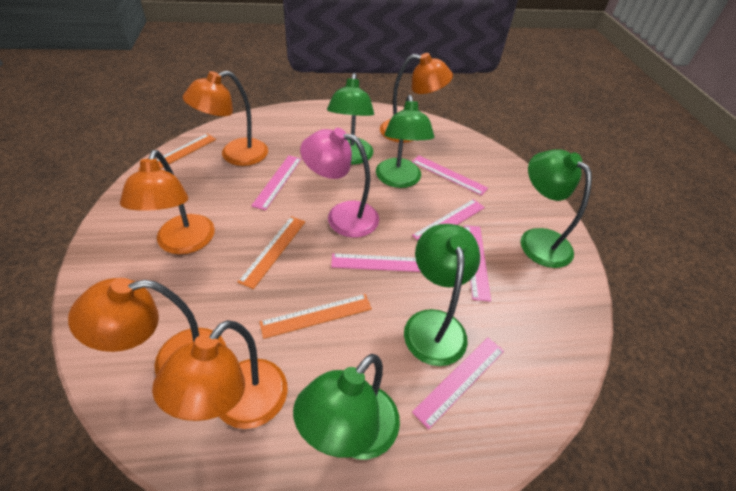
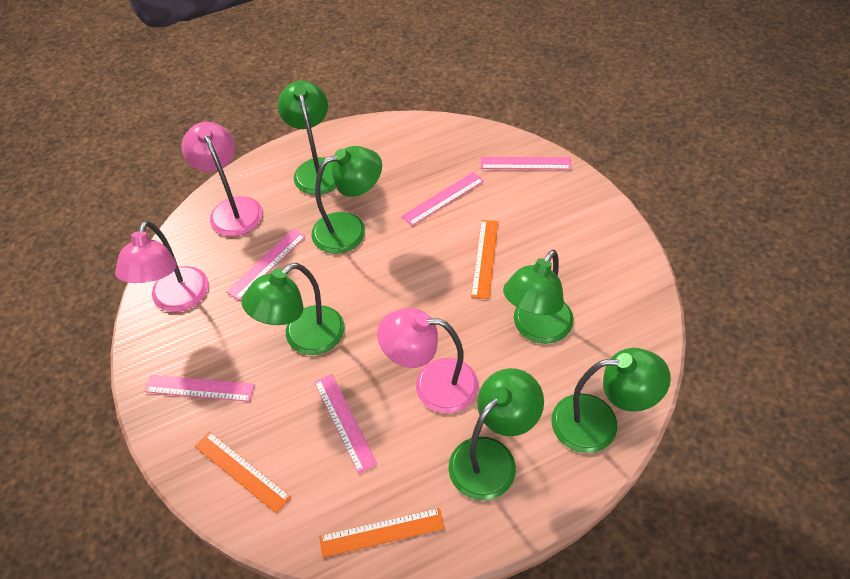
green lamp: 5 -> 6
orange lamp: 5 -> 0
pink lamp: 1 -> 3
pink ruler: 6 -> 5

